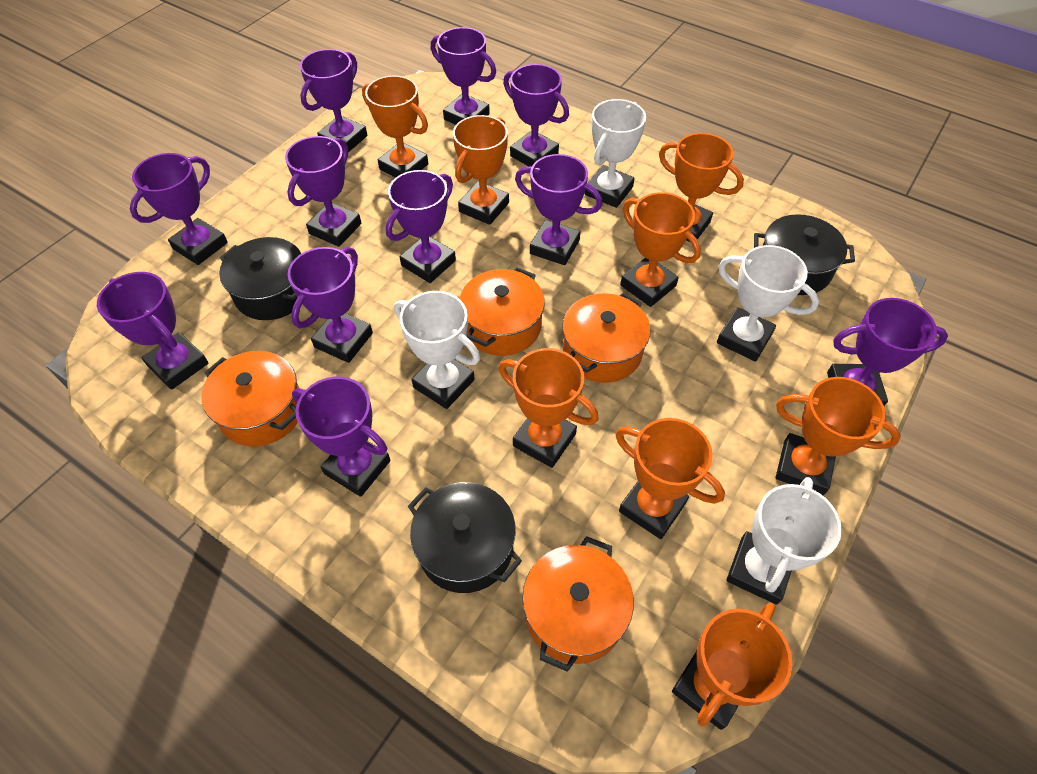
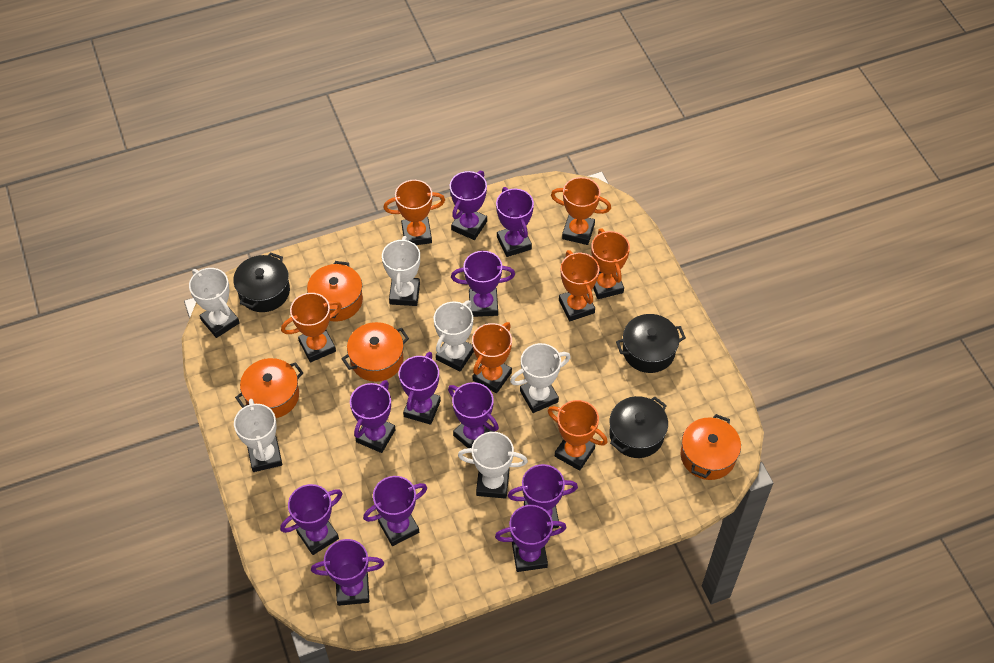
orange trophy: 8 -> 7
white trophy: 4 -> 6

